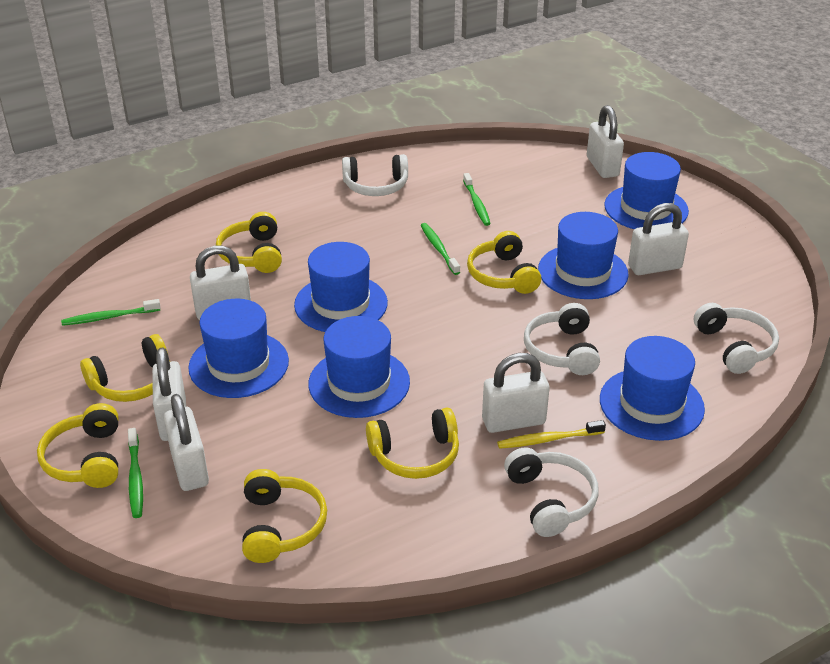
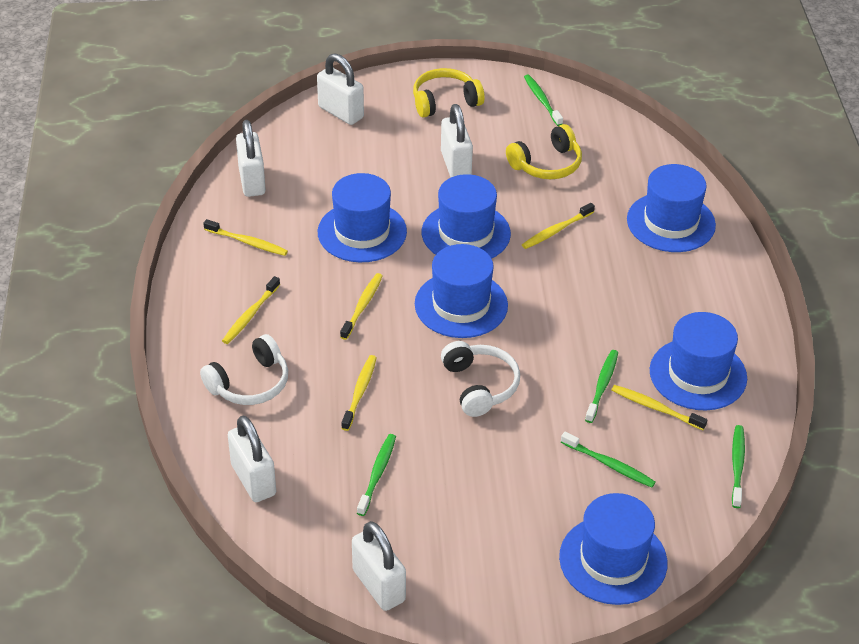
green toothbrush: 4 -> 5
white headphones: 4 -> 2
white padlock: 6 -> 5
yellow headphones: 6 -> 2
yellow toothbrush: 1 -> 6

